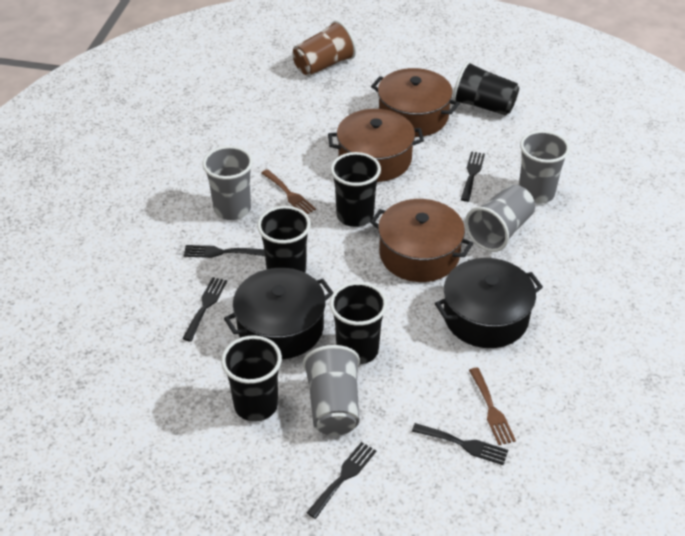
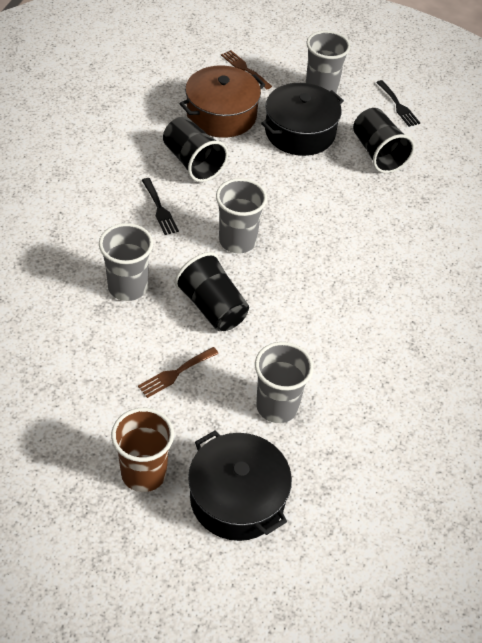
black cup: 5 -> 3
black fork: 5 -> 2
brown pot: 3 -> 1

